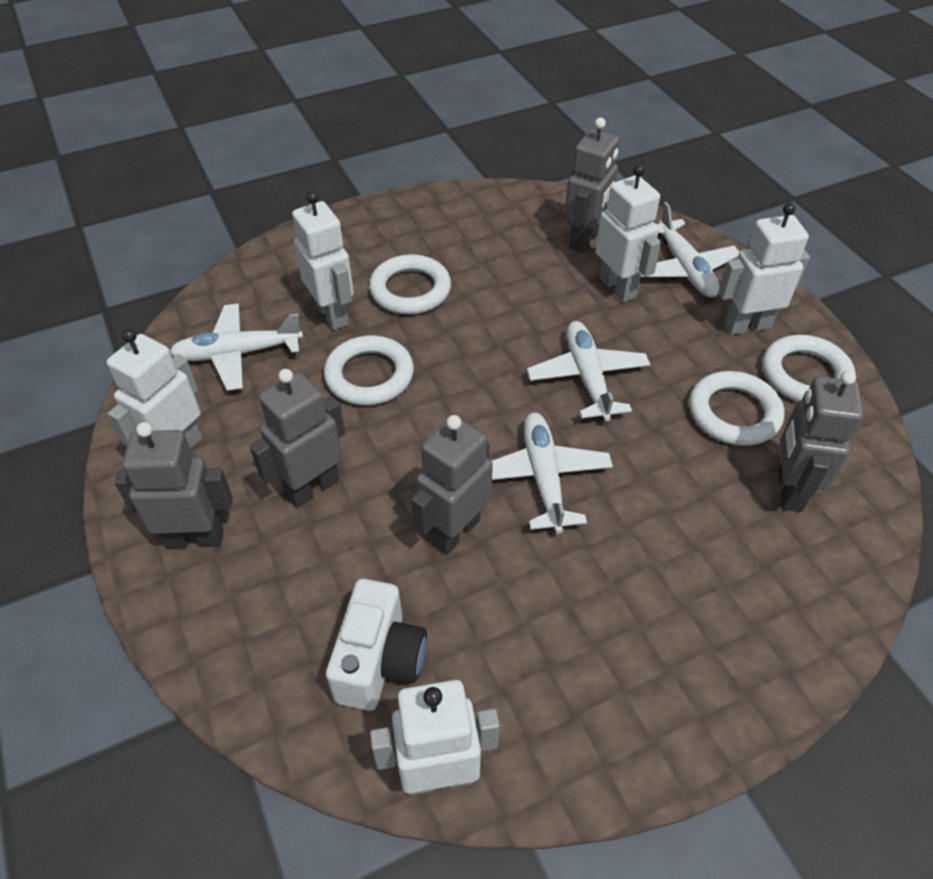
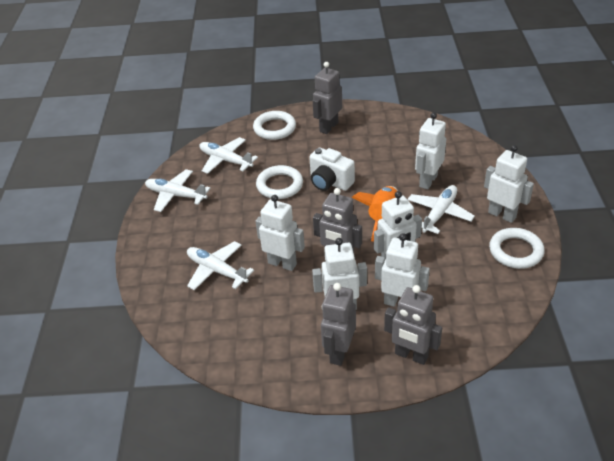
grey robot: 5 -> 4
orange rocket: 0 -> 1
white ring: 4 -> 3
white robot: 5 -> 6

